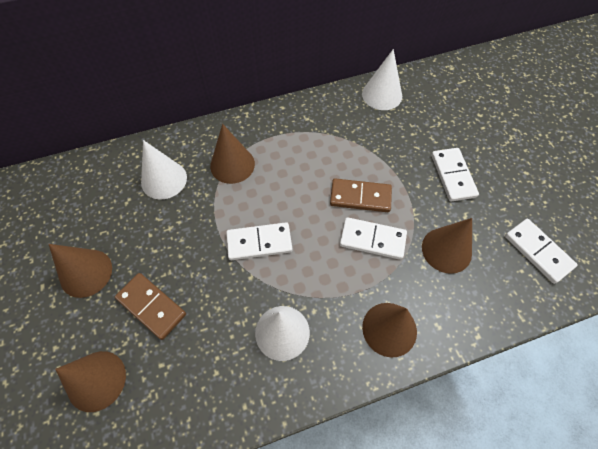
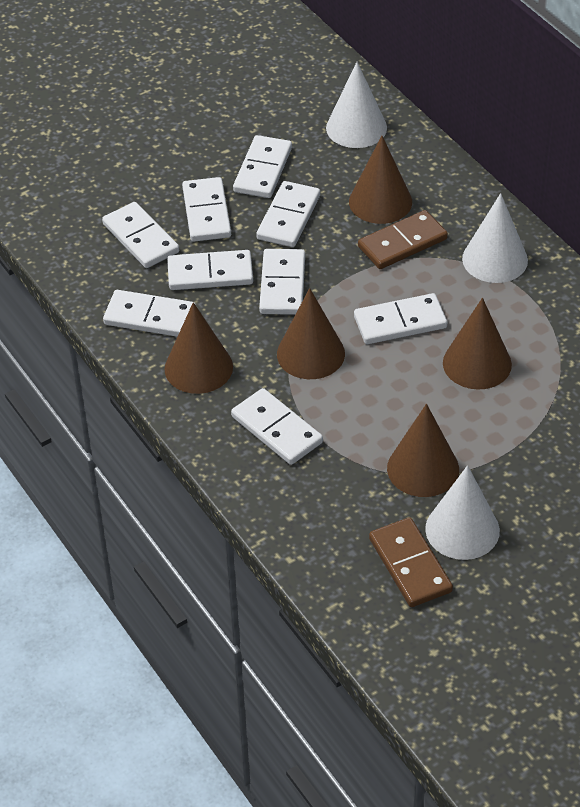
white domino: 4 -> 9

